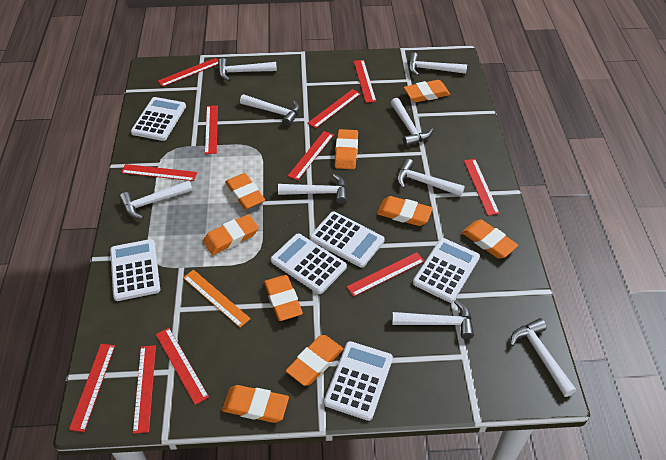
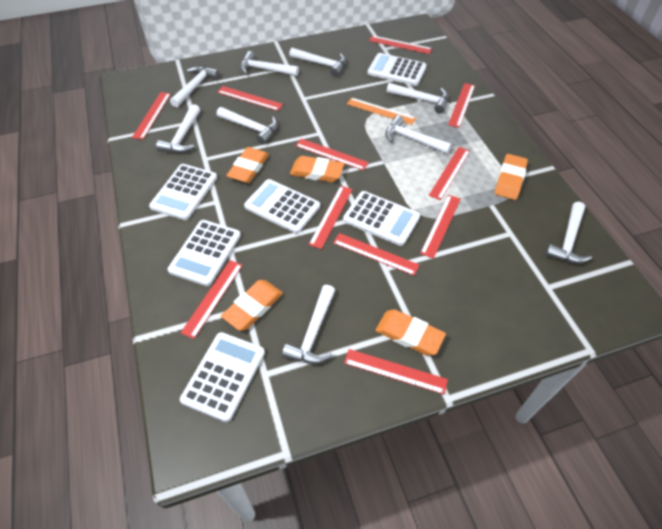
orange eraser: 9 -> 5

